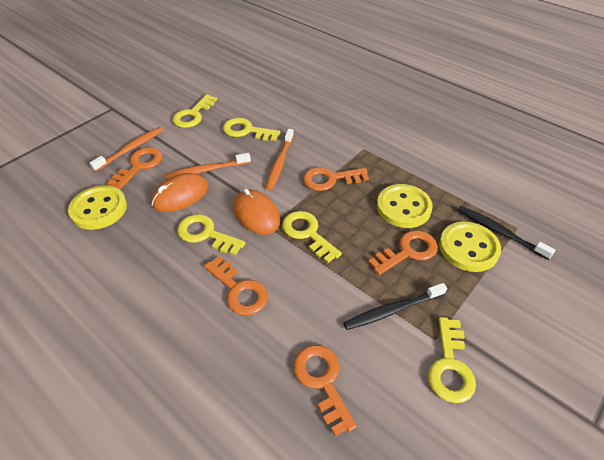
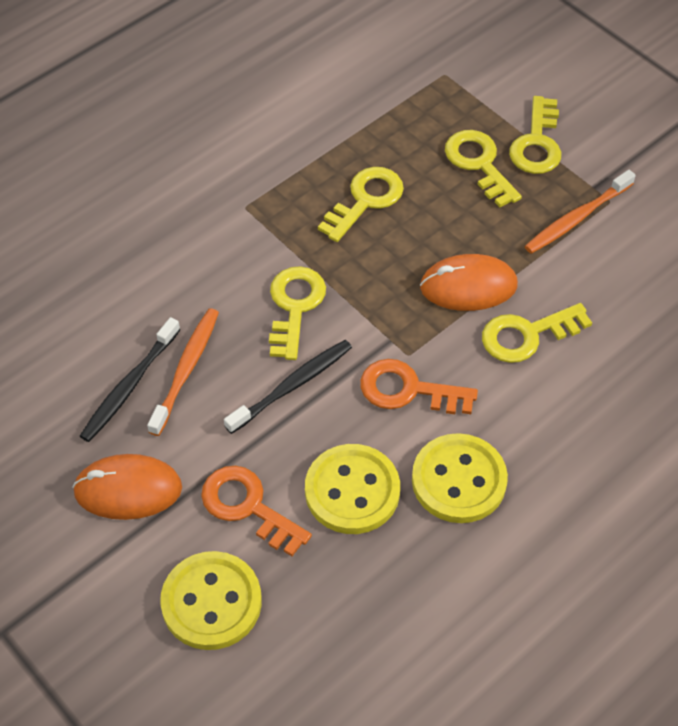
orange key: 5 -> 2
orange toothbrush: 3 -> 2

